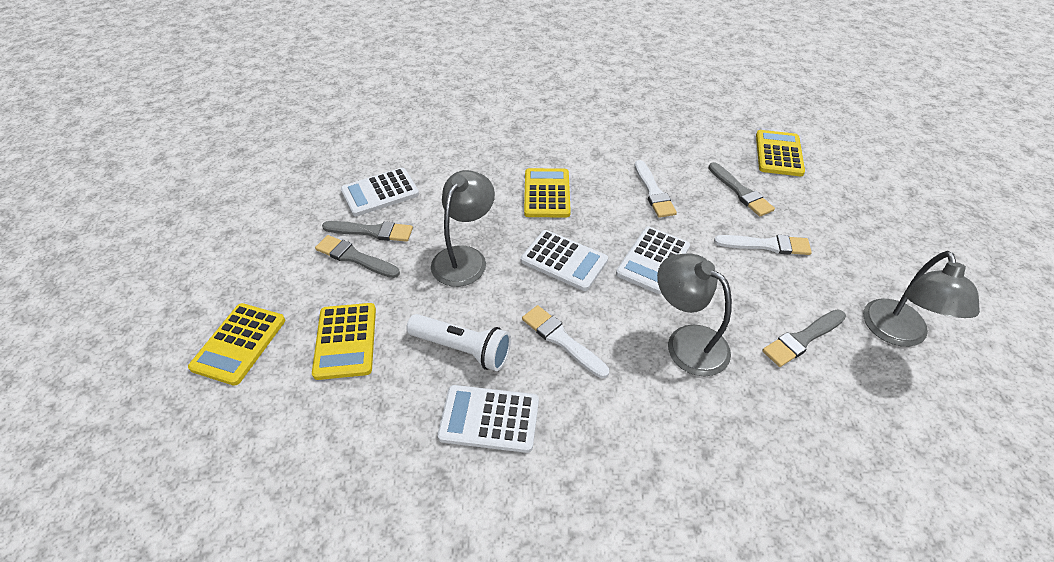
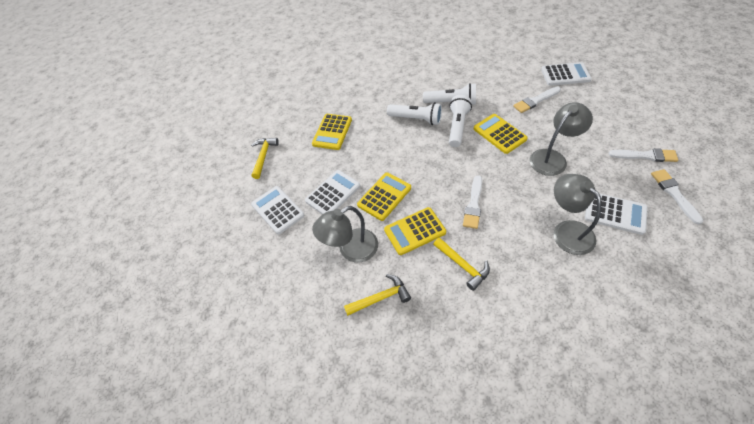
grey brush: 4 -> 0
white brush: 3 -> 4
white flashlight: 1 -> 3
yellow hammer: 0 -> 3

